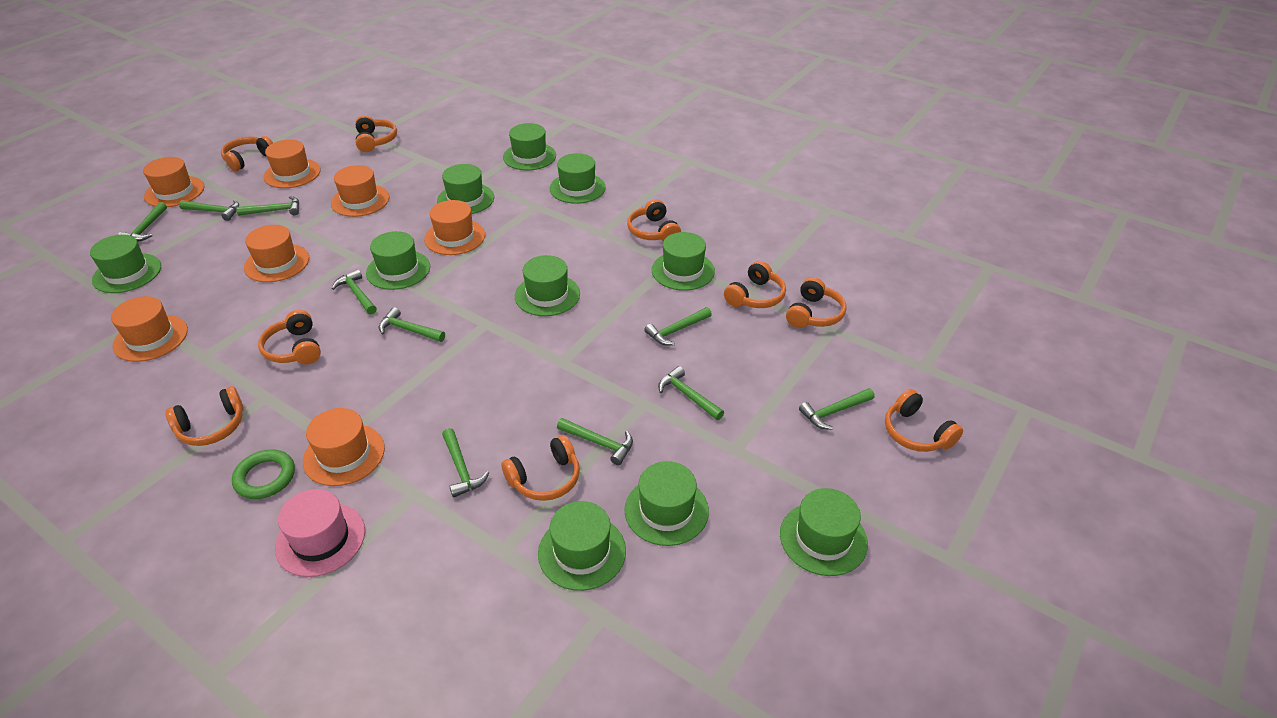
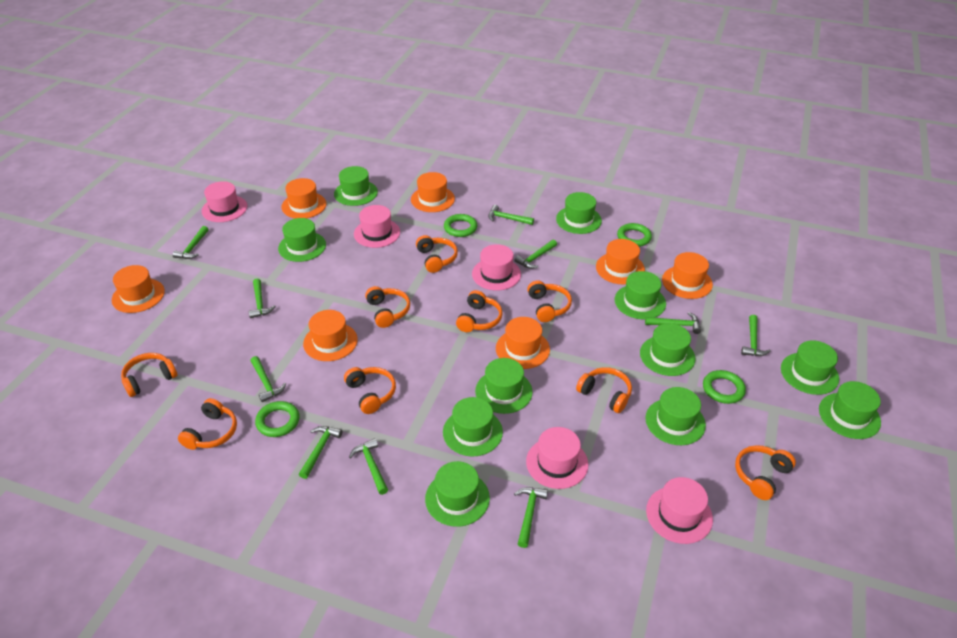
green hat: 10 -> 11
green ring: 1 -> 4
pink hat: 1 -> 5

